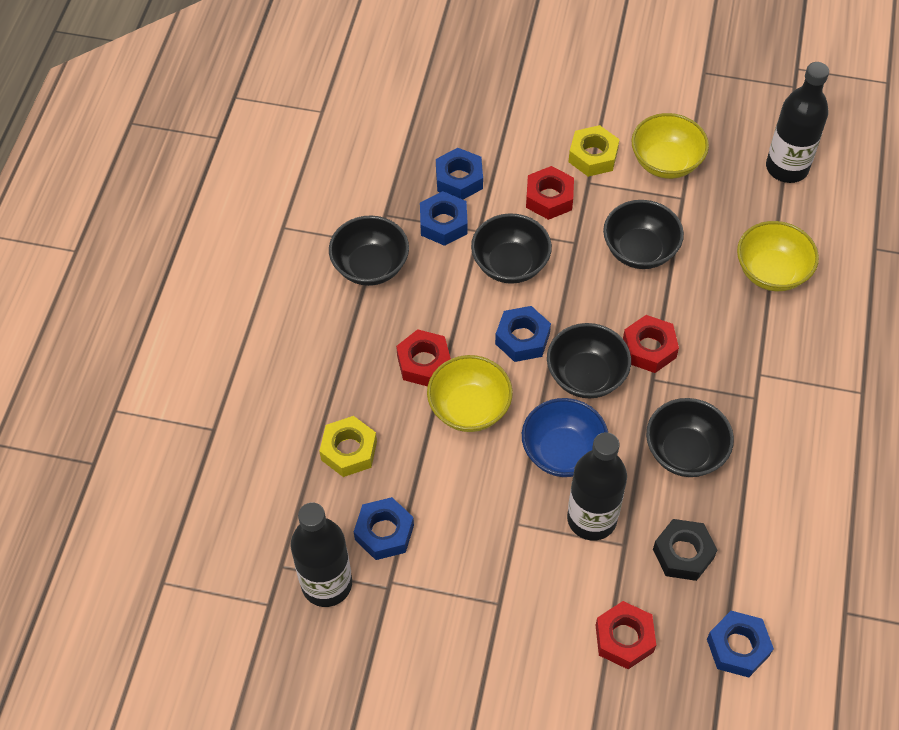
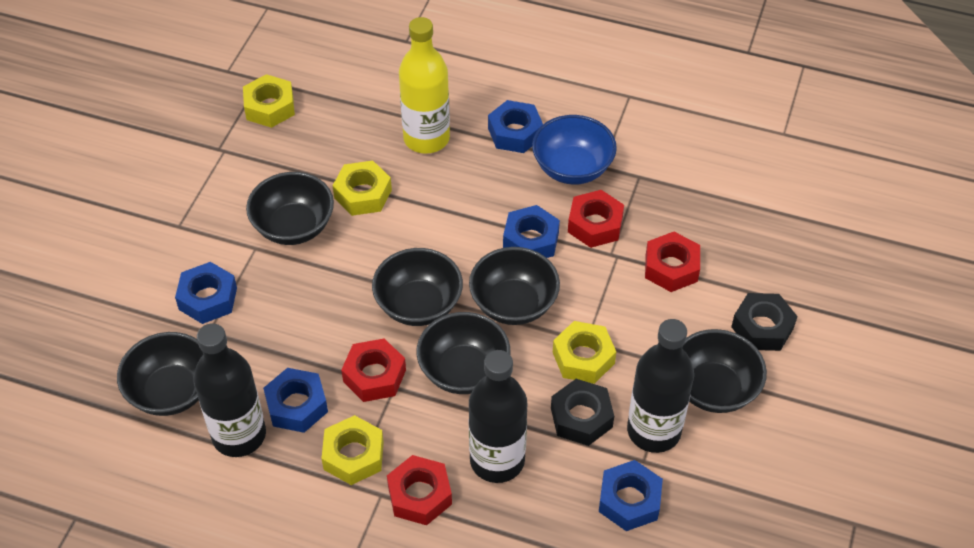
black bowl: 5 -> 6
black nut: 1 -> 2
yellow bottle: 0 -> 1
yellow bowl: 3 -> 0
yellow nut: 2 -> 4

